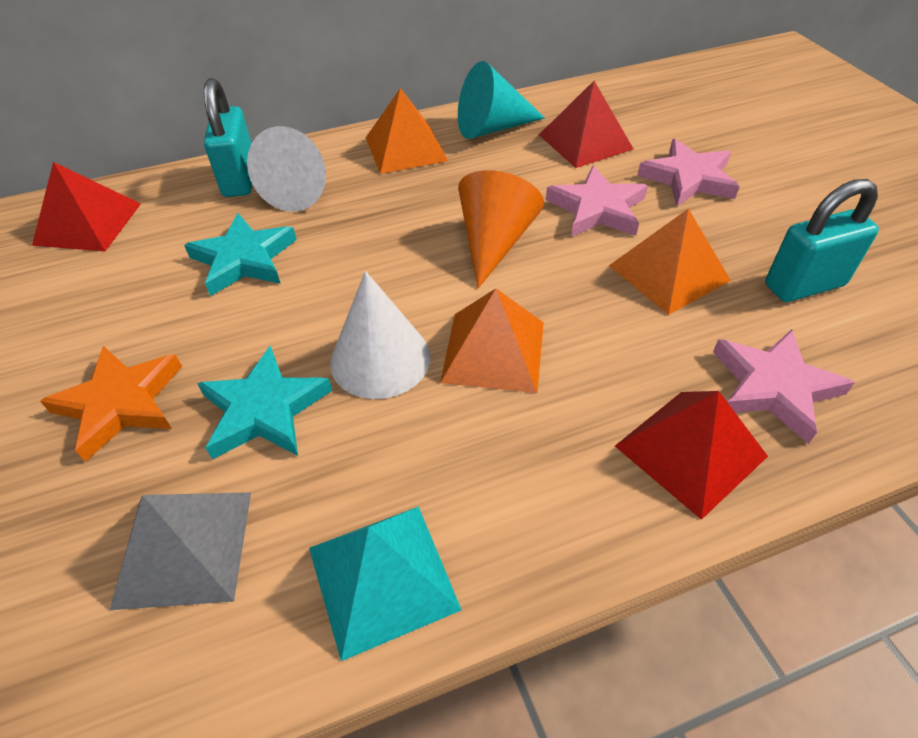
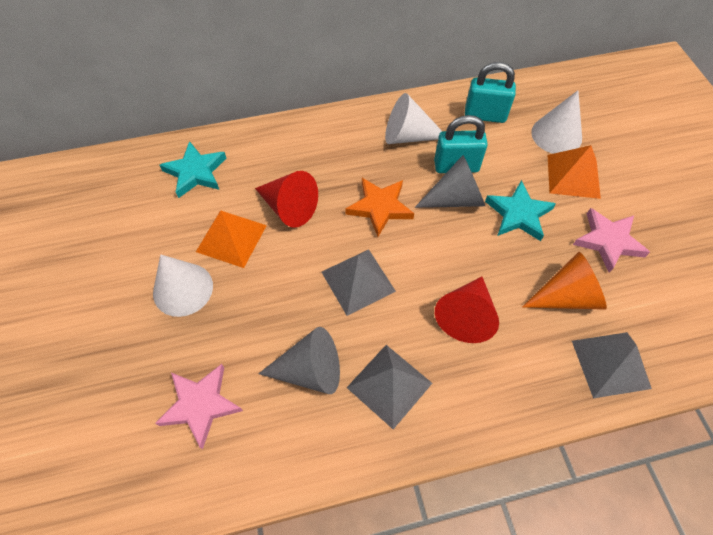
grey cone: 0 -> 2
grey pyramid: 1 -> 3
orange pyramid: 3 -> 2
pink star: 3 -> 2
red cone: 0 -> 2
red pyramid: 3 -> 0
turquoise cone: 1 -> 0
turquoise pyramid: 1 -> 0
white cone: 2 -> 3

